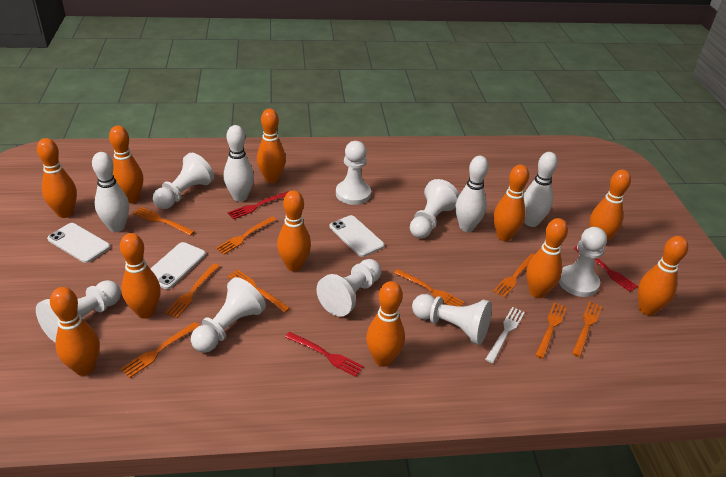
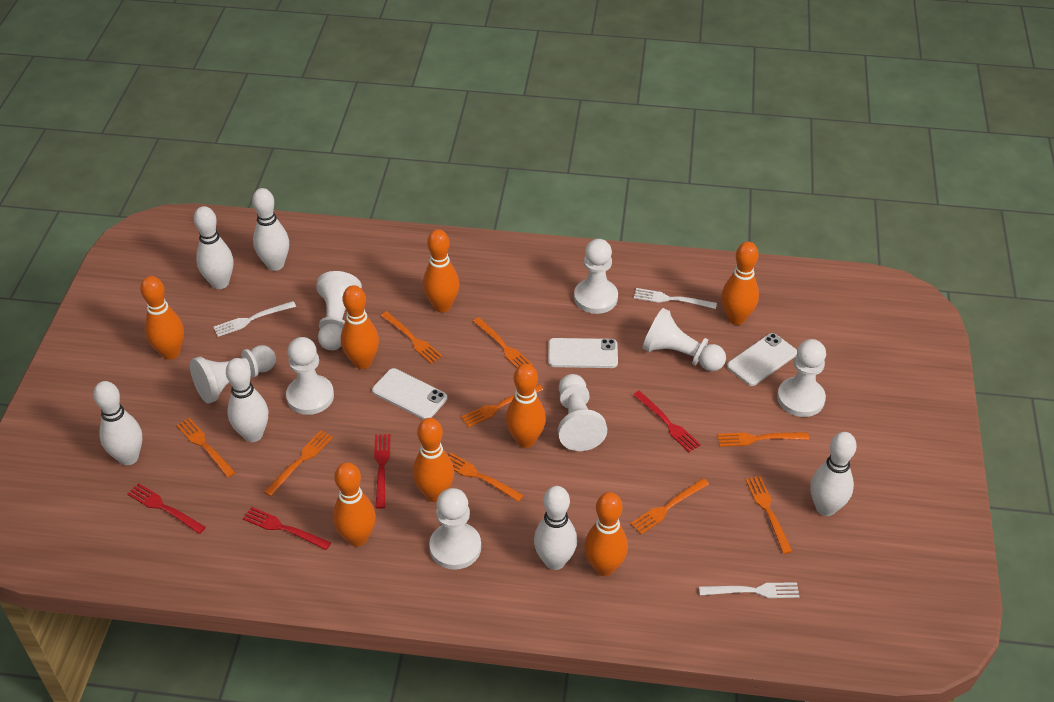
orange bowling pin: 11 -> 8
red fork: 3 -> 4
white bowling pin: 4 -> 6
white fork: 1 -> 3

